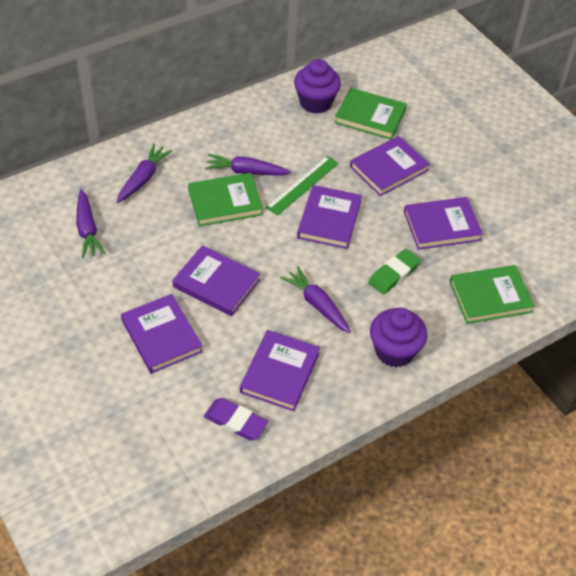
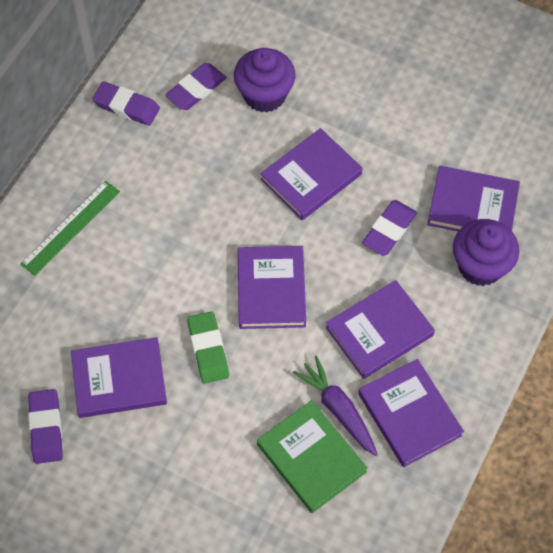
green book: 3 -> 1
purple carrot: 4 -> 1
purple eraser: 1 -> 4

